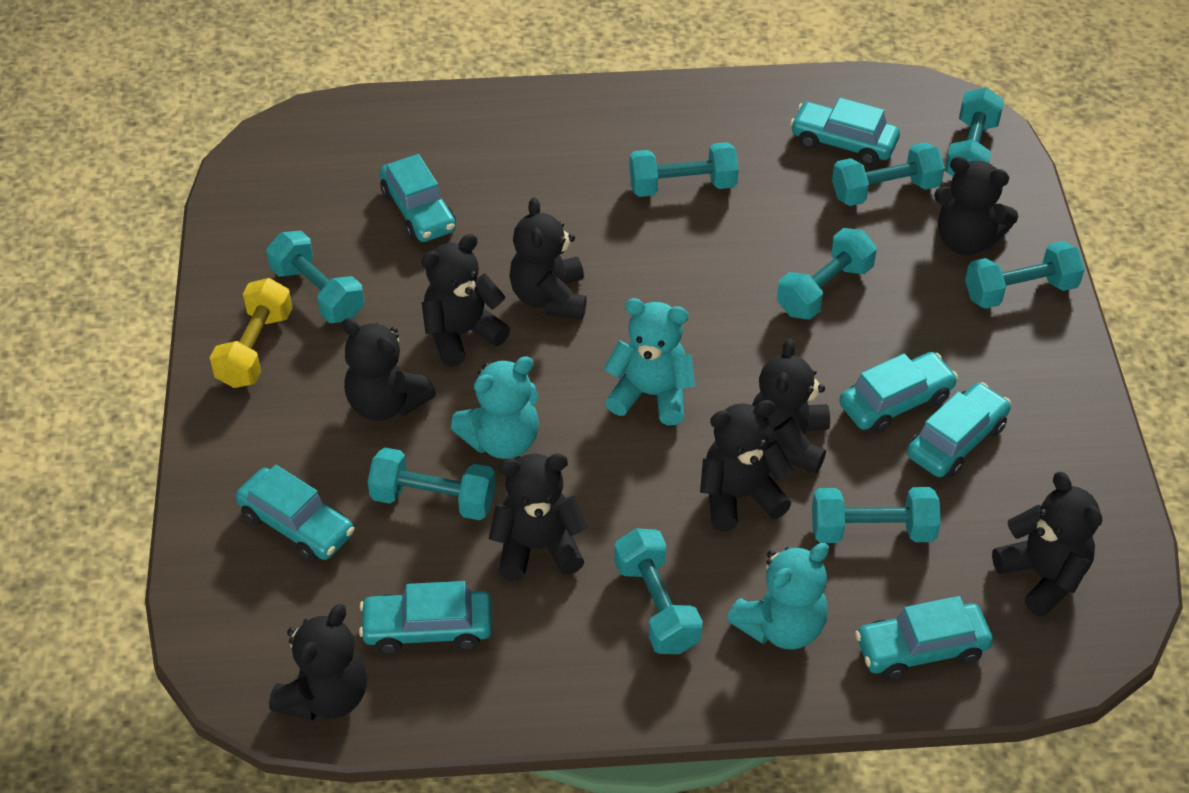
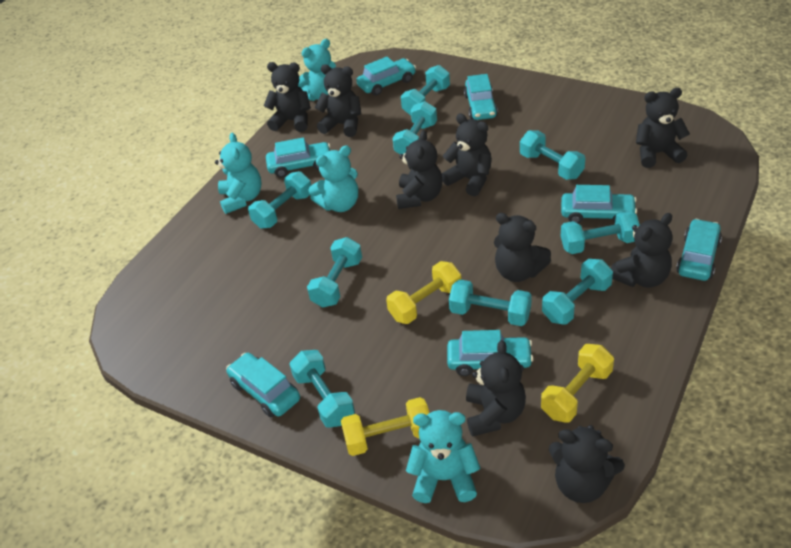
turquoise teddy bear: 3 -> 4
yellow dumbbell: 1 -> 3

